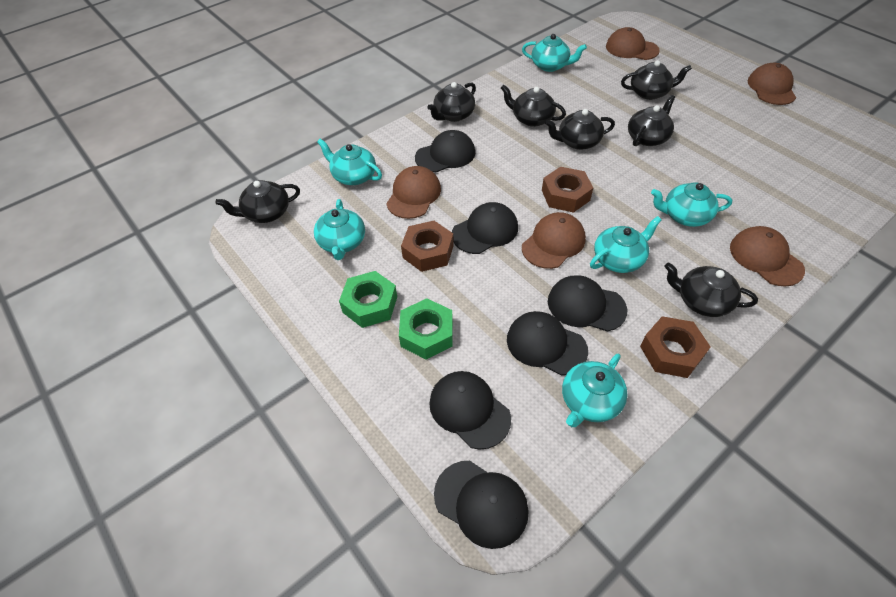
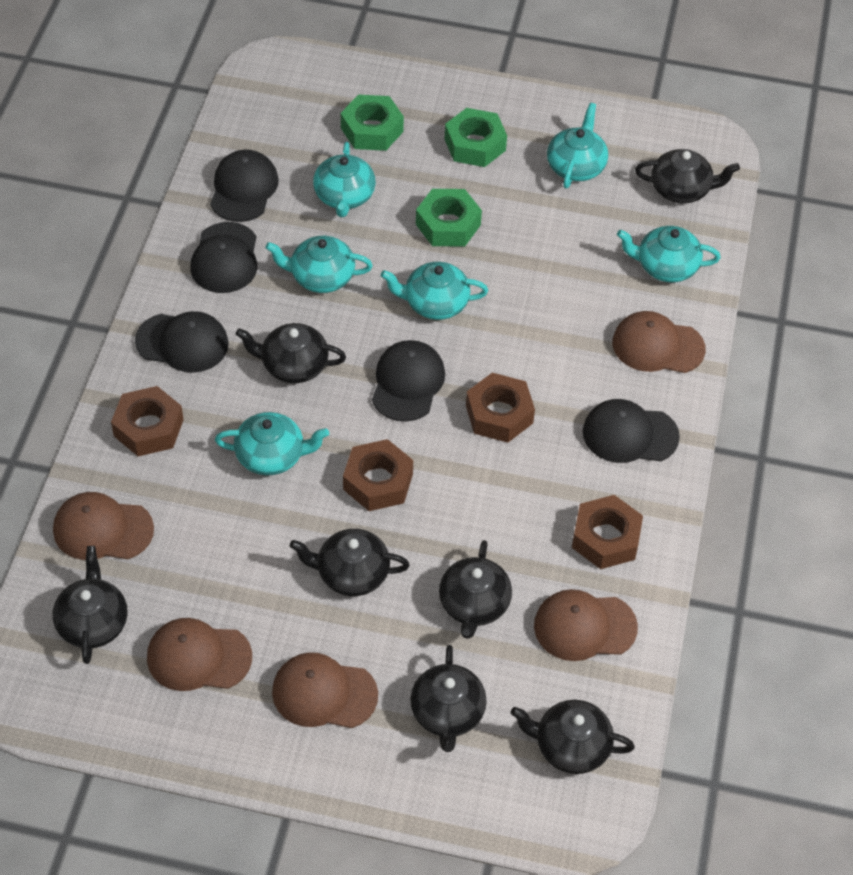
black cap: 6 -> 5
brown nut: 3 -> 4
green nut: 2 -> 3

